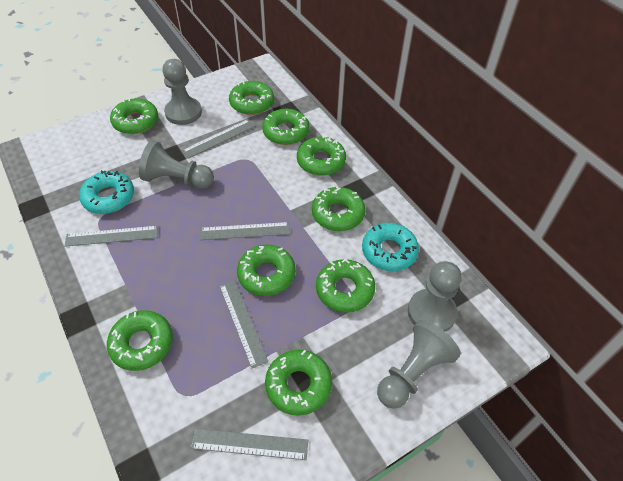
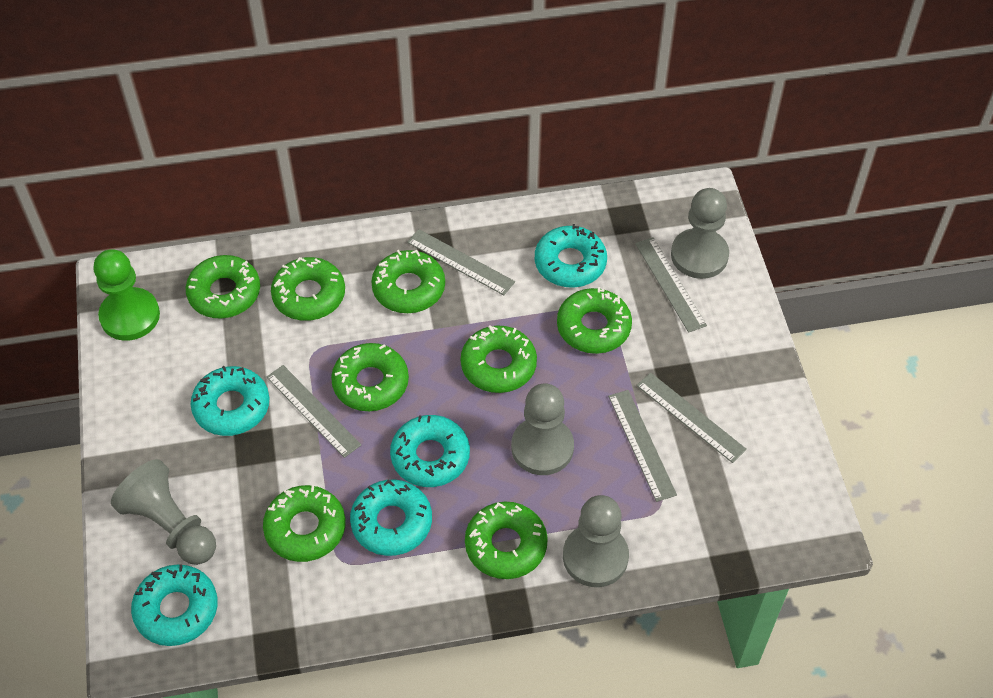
green donut: 9 -> 8
green pawn: 0 -> 1
turquoise donut: 2 -> 5

